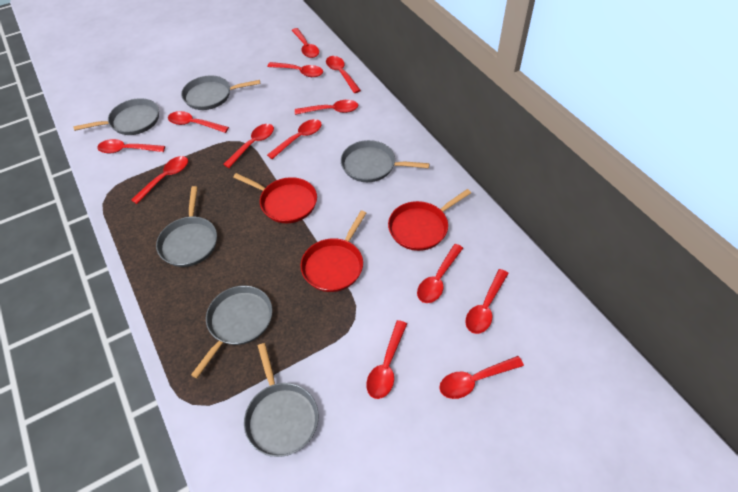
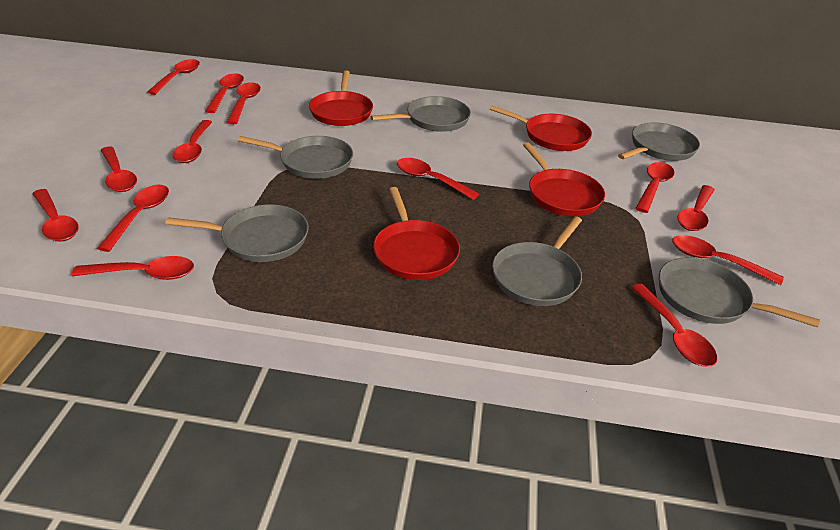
red pan: 3 -> 4

